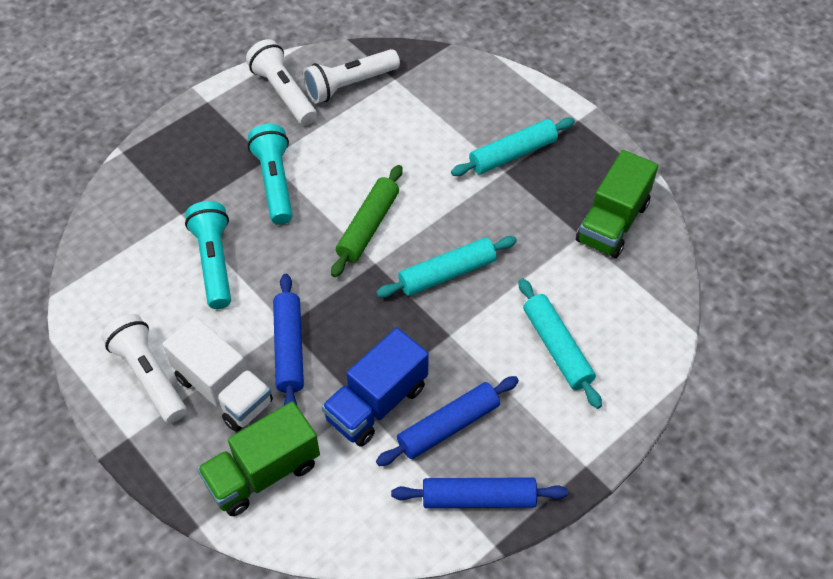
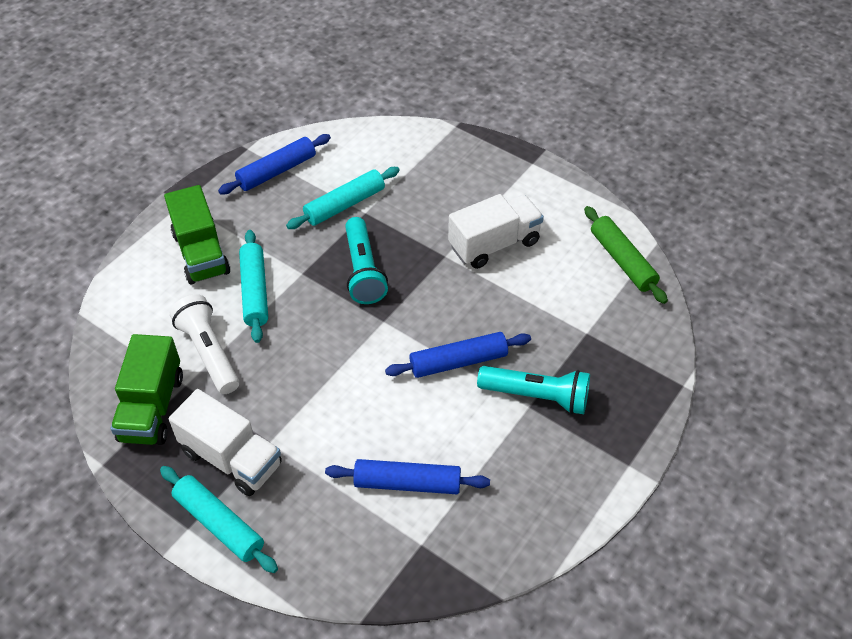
blue truck: 1 -> 0
white flashlight: 3 -> 1
white truck: 1 -> 2

